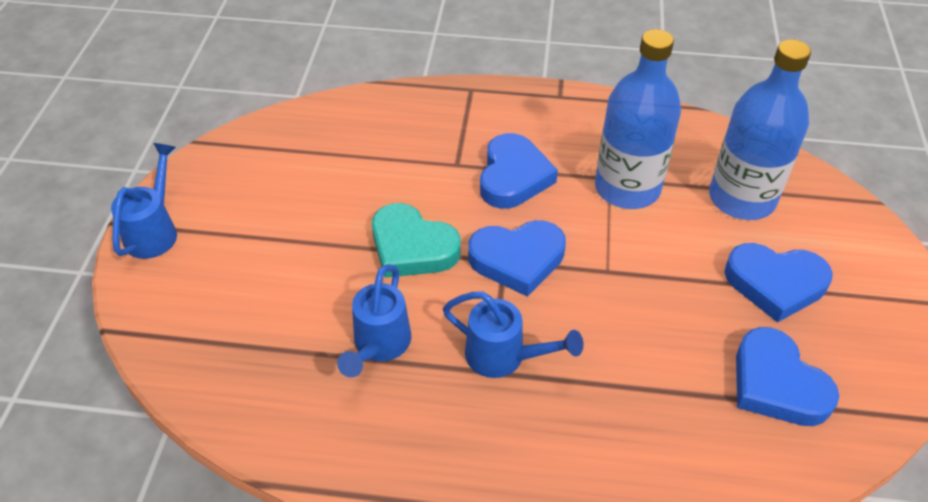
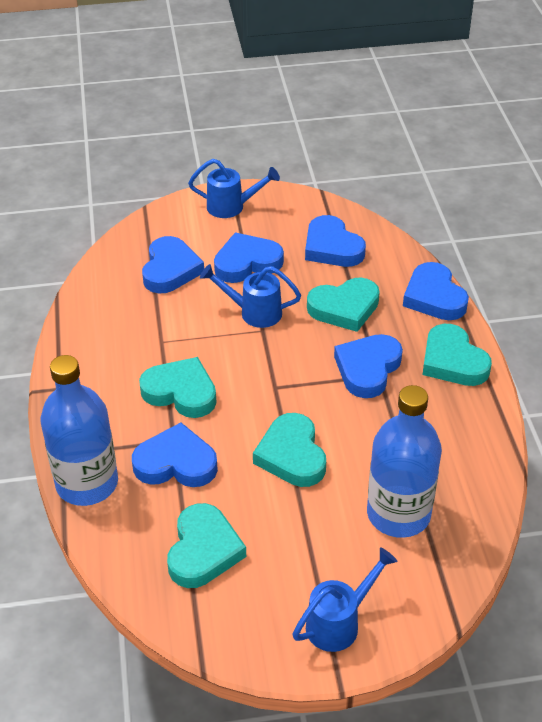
blue heart: 4 -> 6
turquoise heart: 1 -> 5

